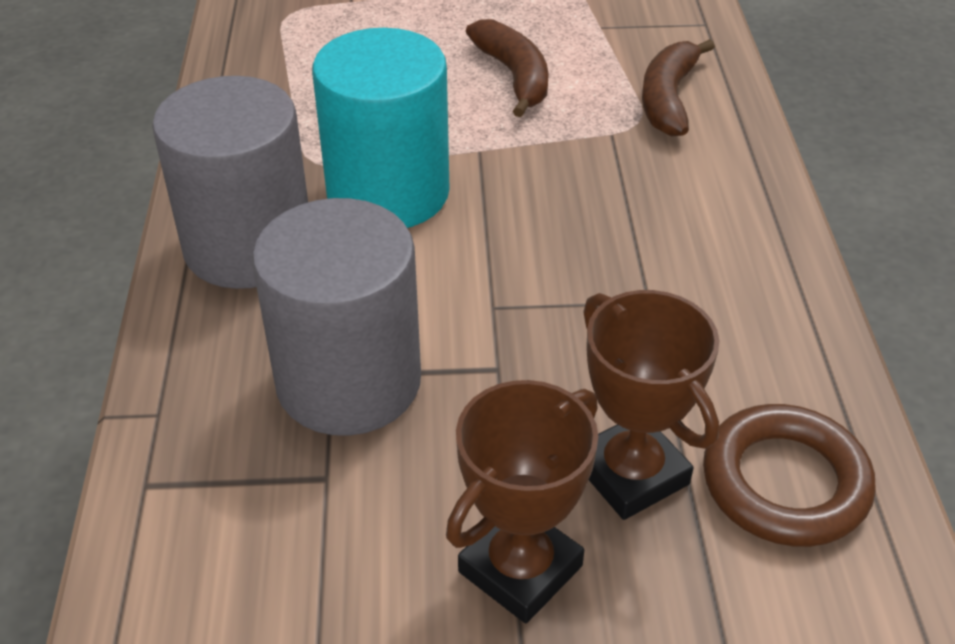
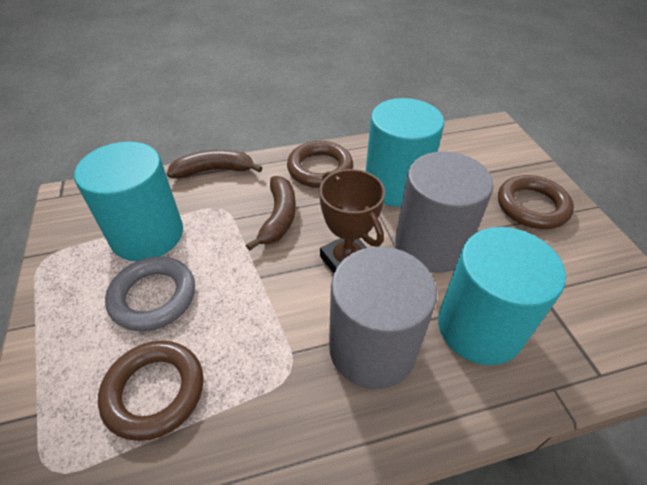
brown ring: 1 -> 3
brown trophy: 2 -> 1
grey ring: 0 -> 1
turquoise cylinder: 1 -> 3

